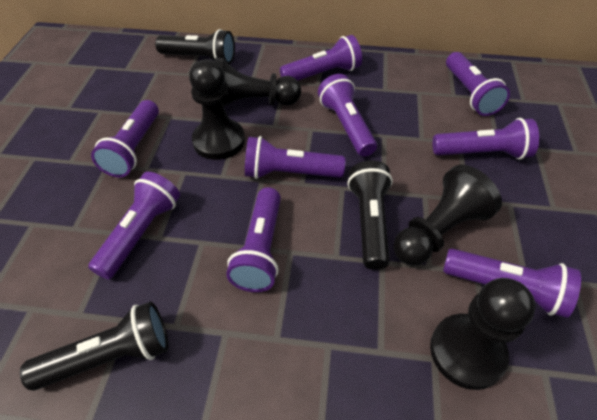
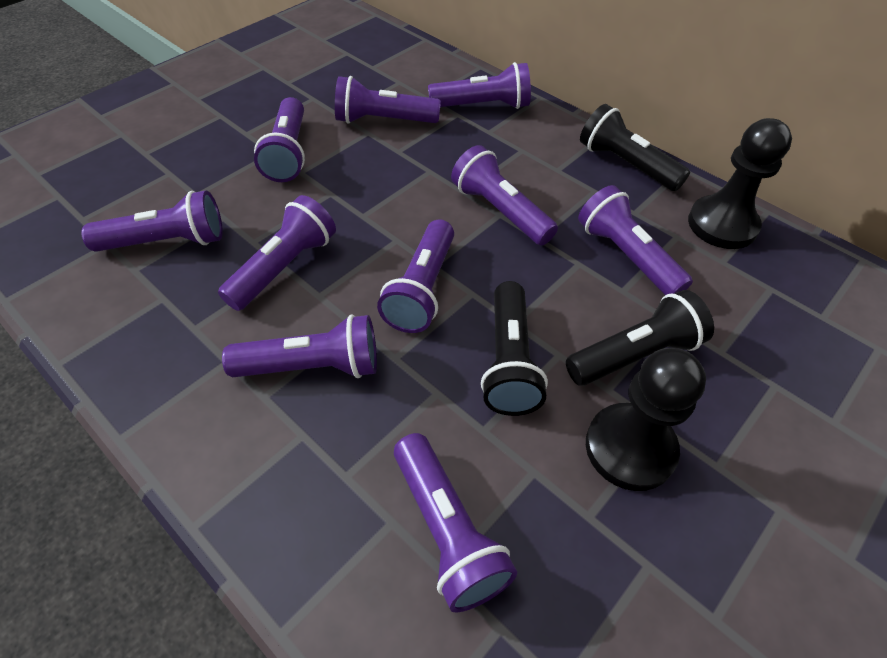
black pawn: 4 -> 2
purple flashlight: 9 -> 10

